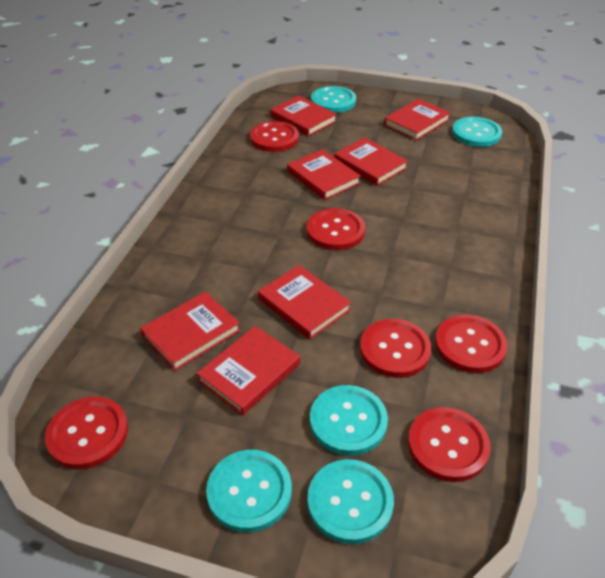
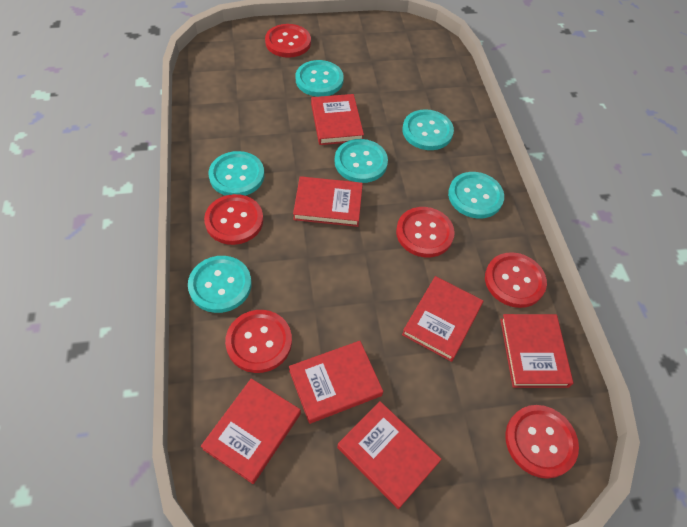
turquoise button: 5 -> 6

